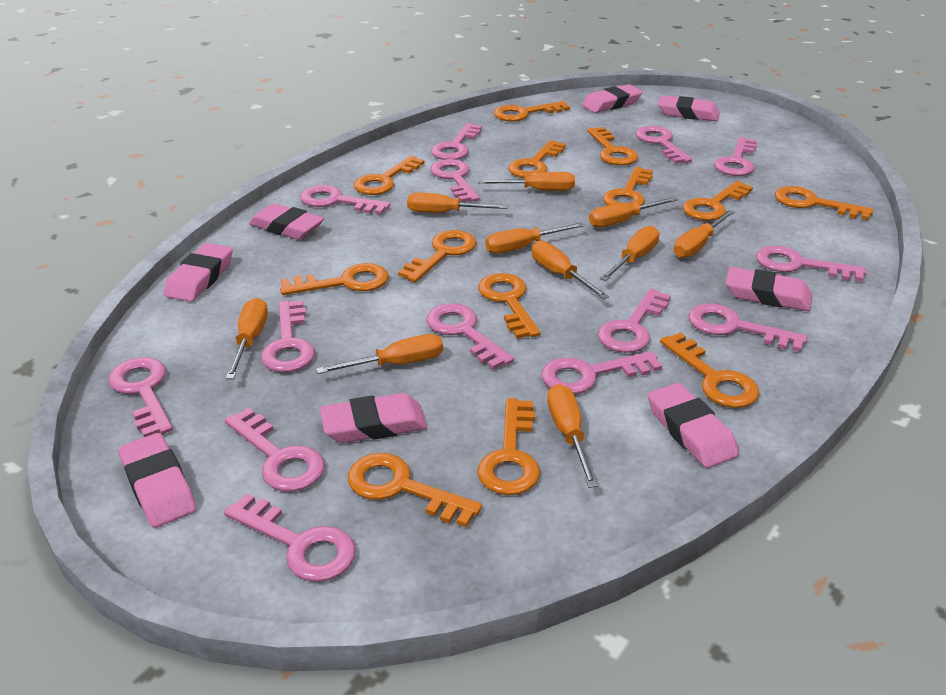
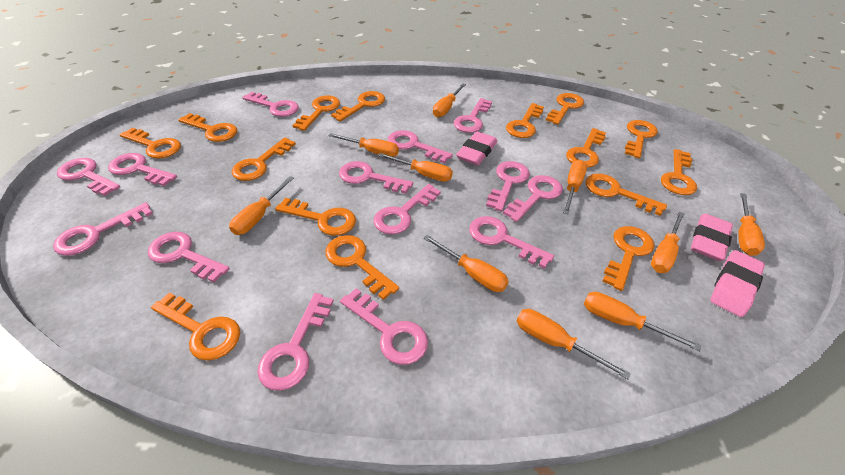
orange key: 13 -> 15
pink eraser: 8 -> 3

